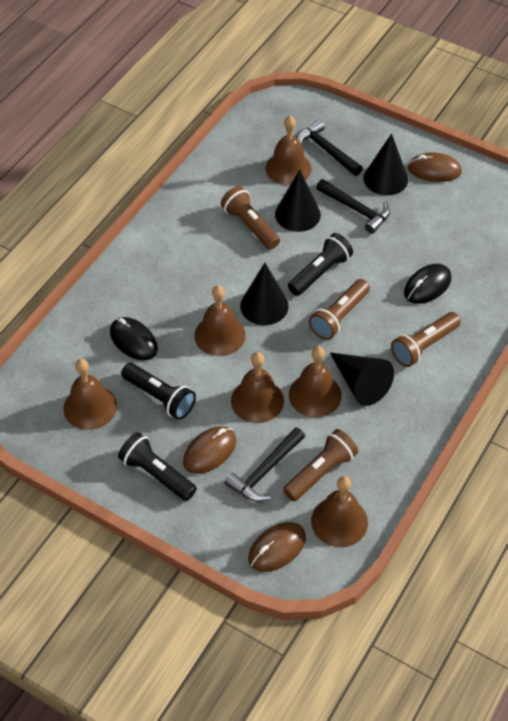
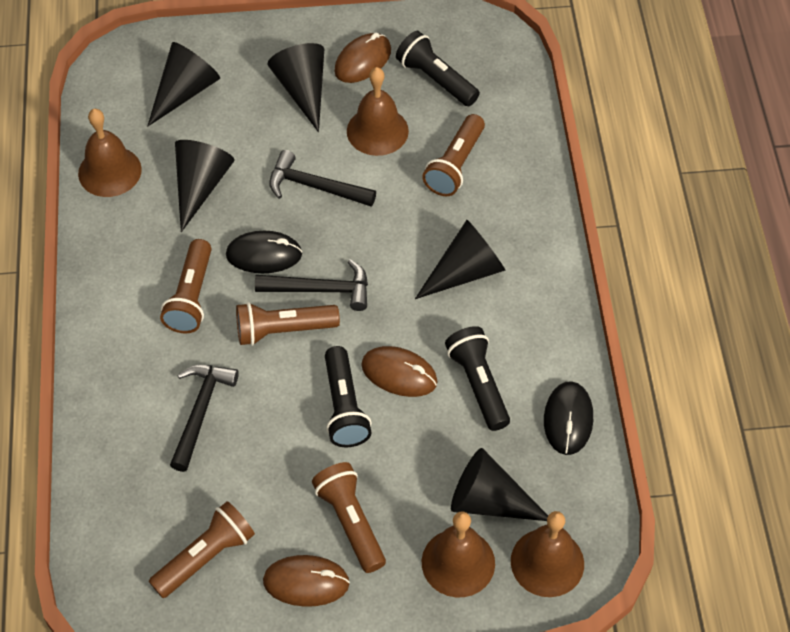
black cone: 4 -> 5
brown bell: 6 -> 4
brown flashlight: 4 -> 5

